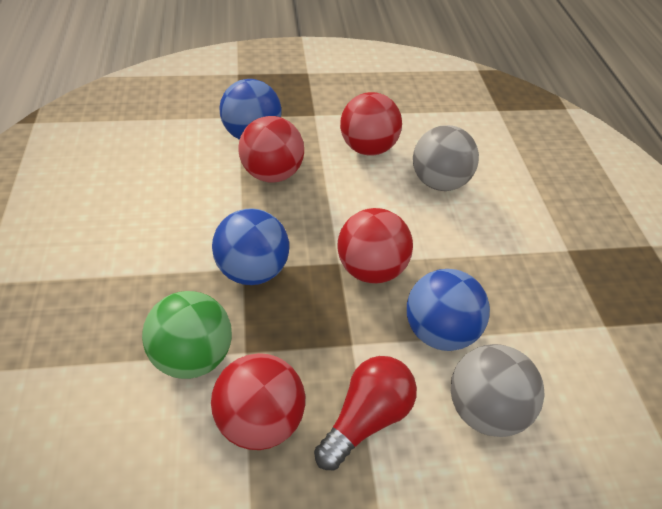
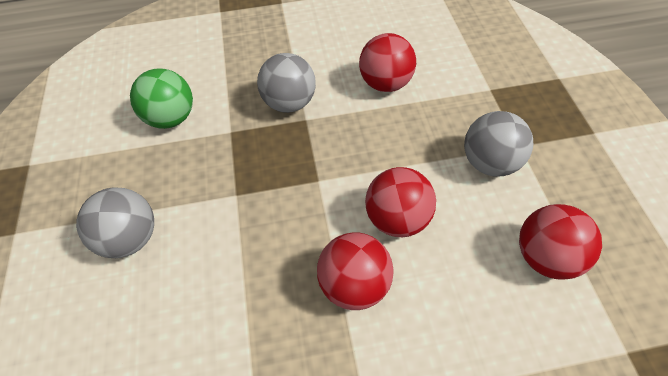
blue ball: 3 -> 0
grey ball: 2 -> 3
red light bulb: 1 -> 0

